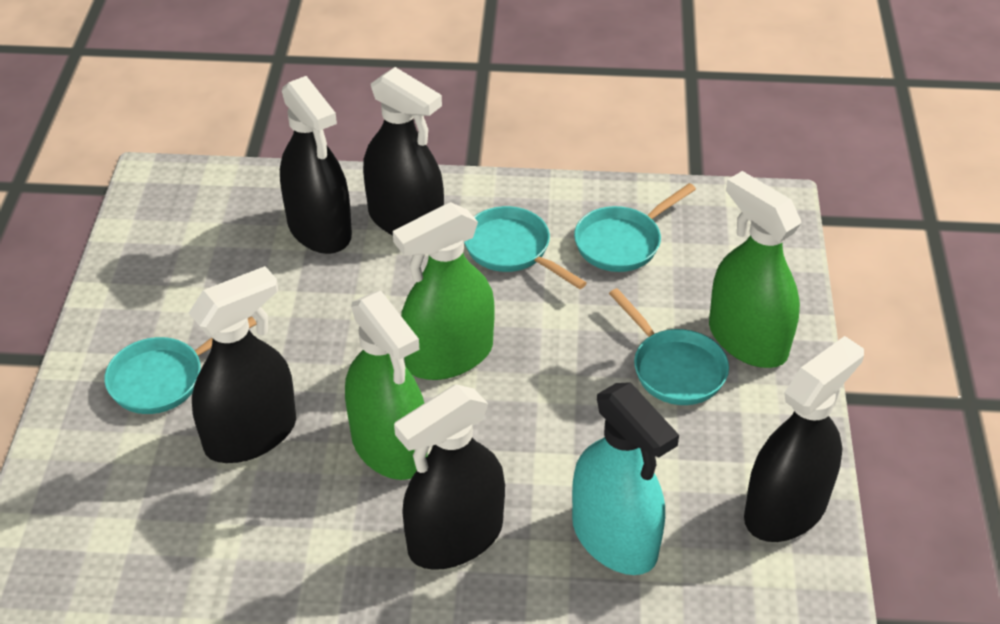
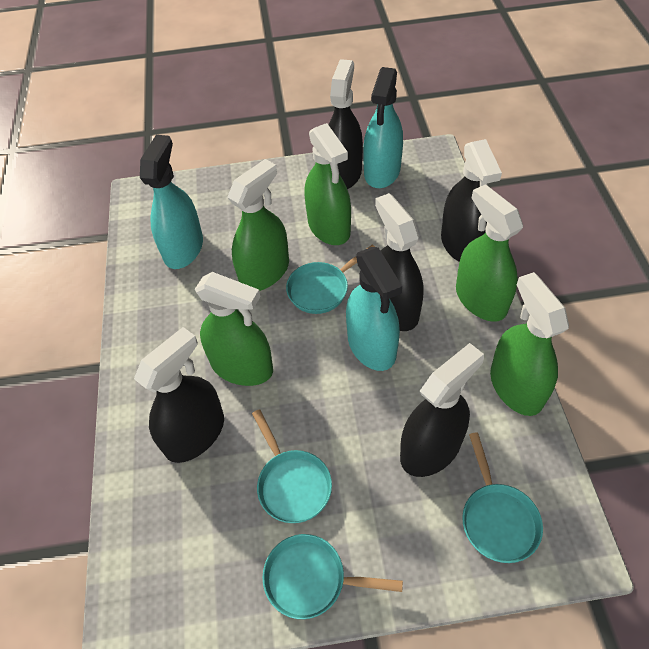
green spray bottle: 3 -> 5
turquoise spray bottle: 1 -> 3

